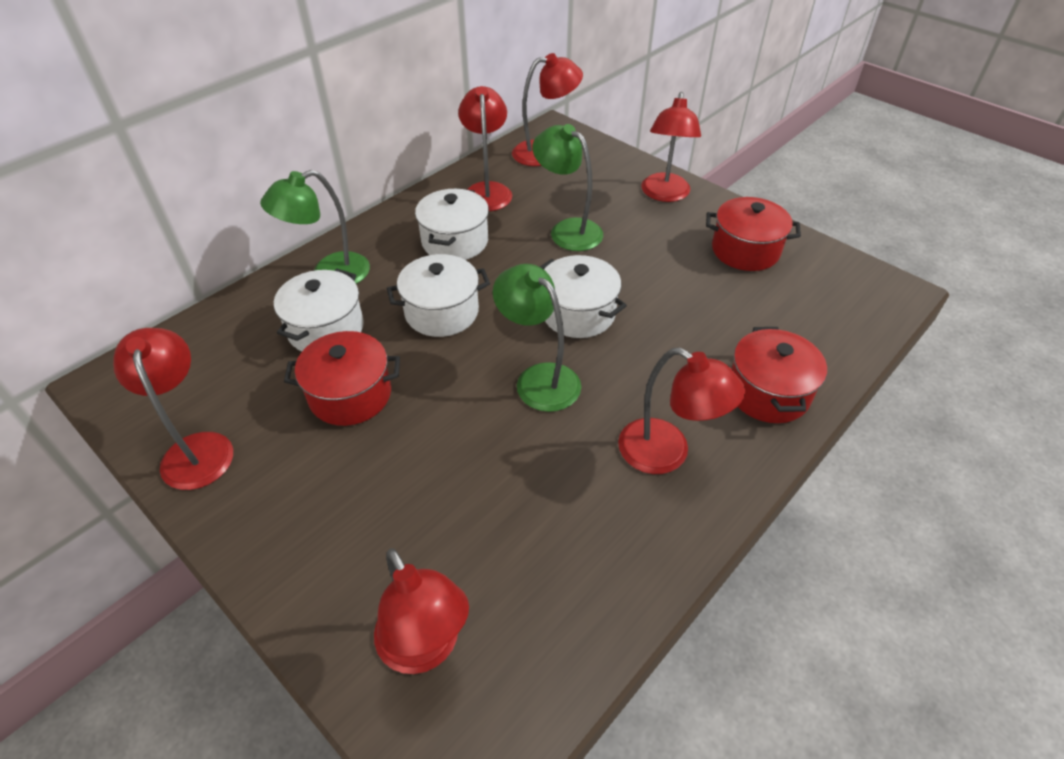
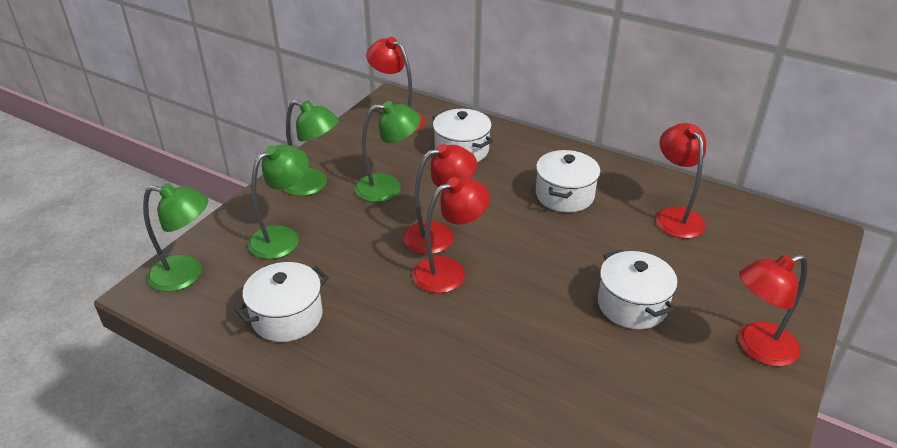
green lamp: 3 -> 4
red lamp: 6 -> 5
red pot: 3 -> 0

